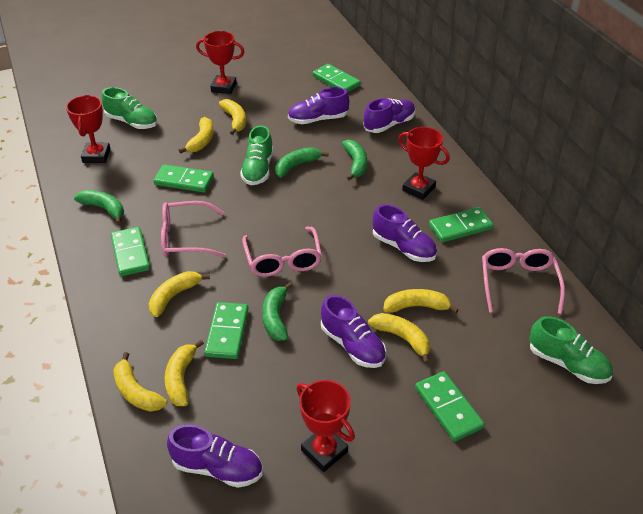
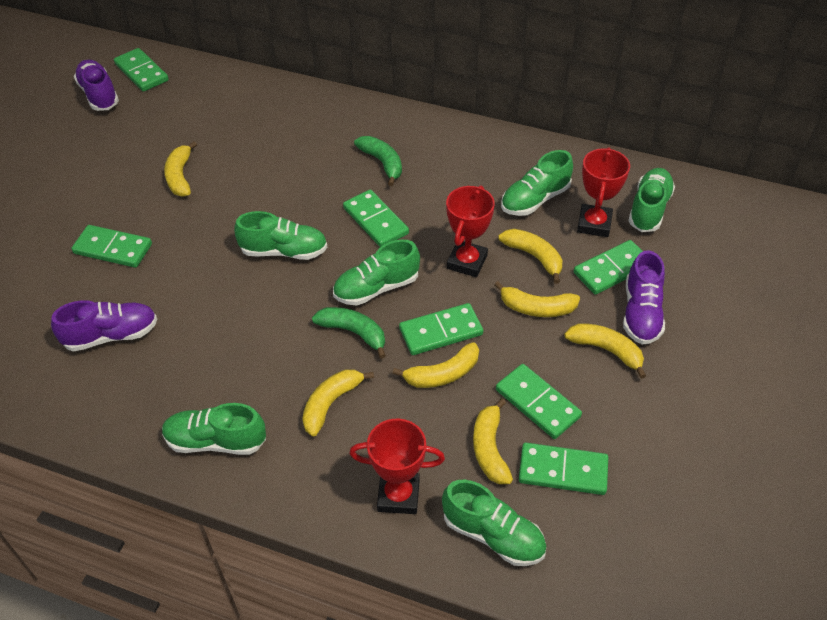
green banana: 4 -> 2
green domino: 6 -> 7
green shoe: 3 -> 6
pink glasses: 3 -> 0
purple shoe: 5 -> 3
red trophy: 4 -> 3

